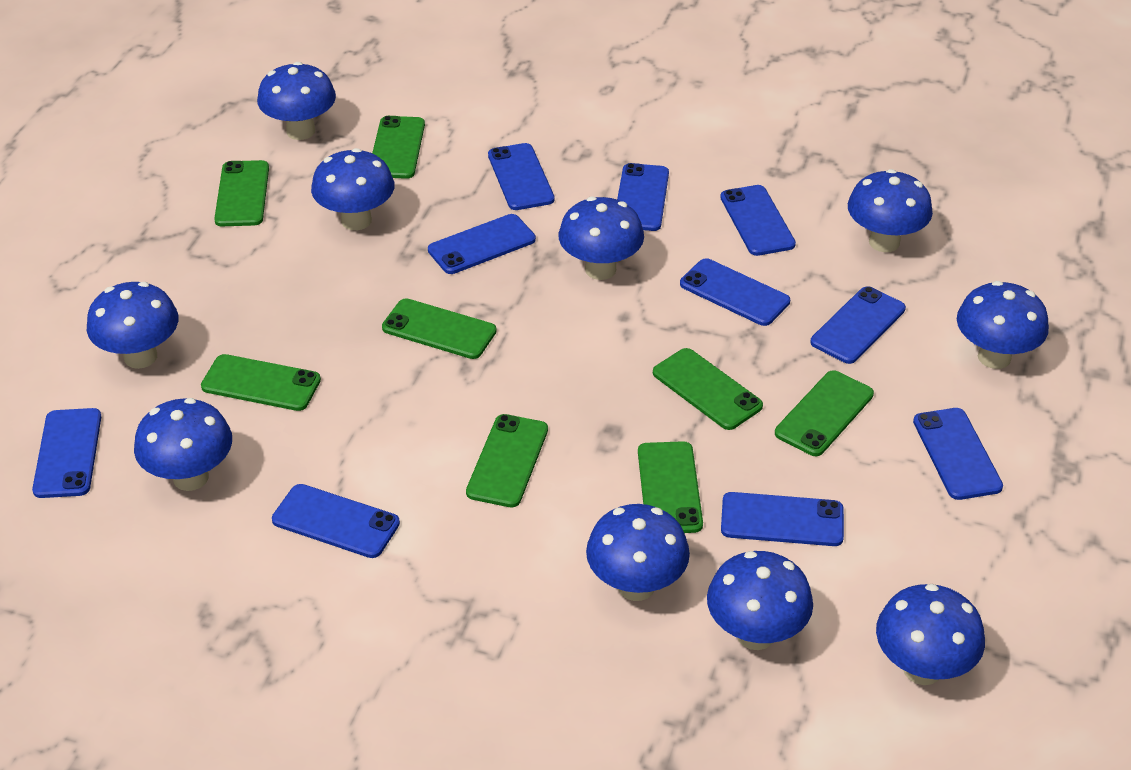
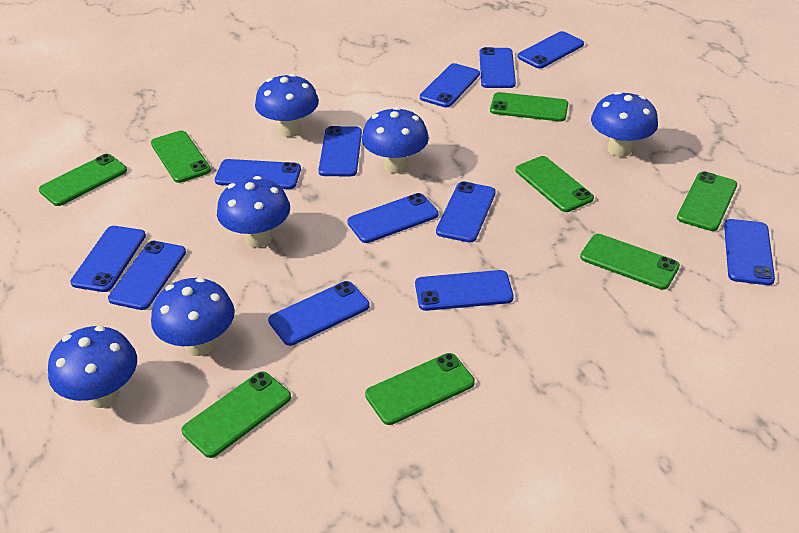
blue mushroom: 10 -> 6
blue phone: 10 -> 12

